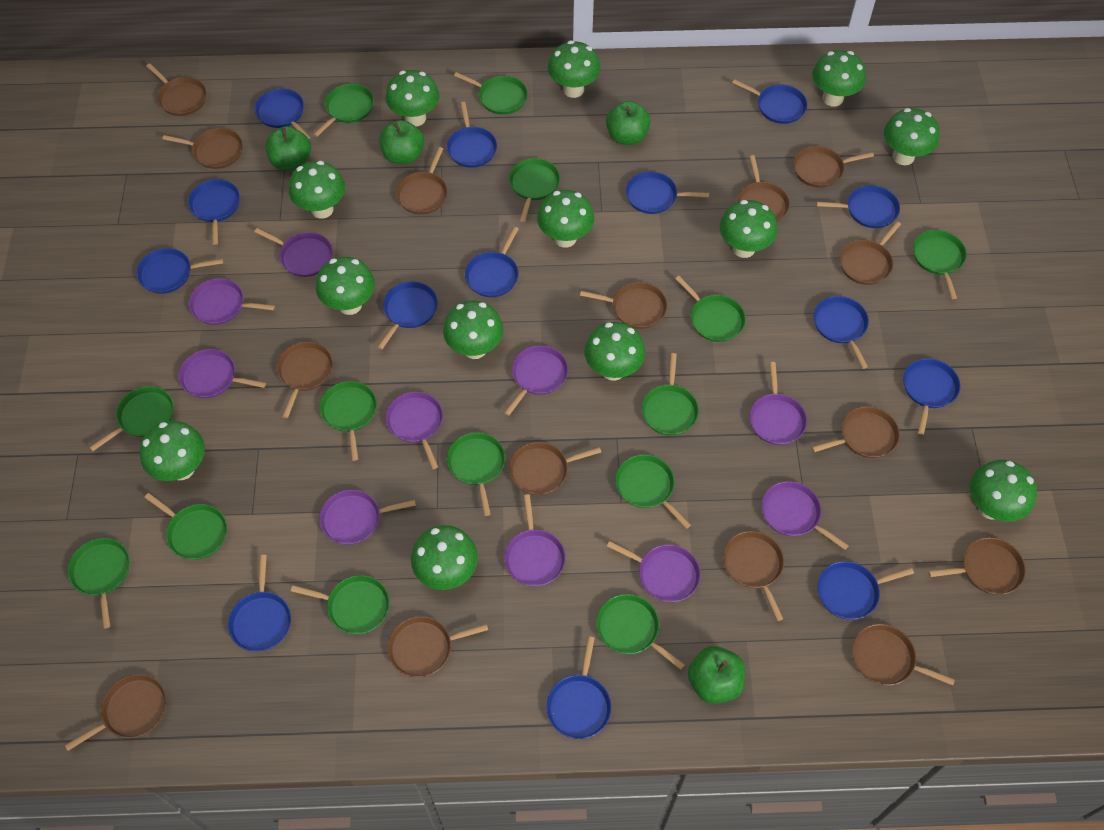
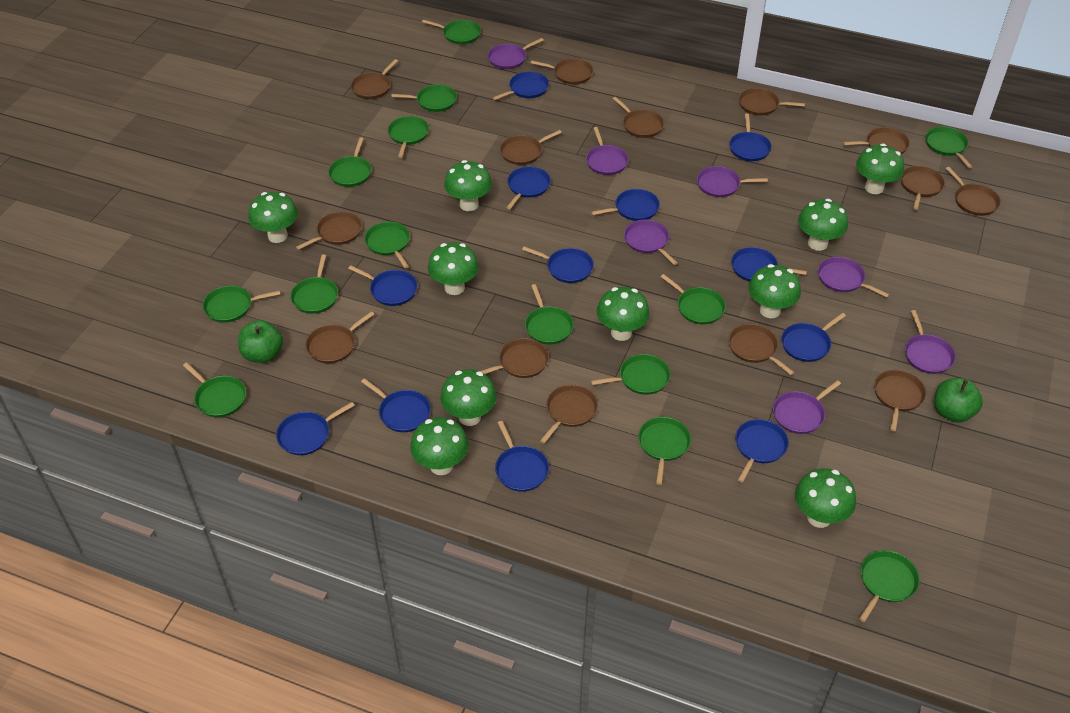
blue pan: 14 -> 12
brown pan: 15 -> 14
green apple: 4 -> 2
green mushroom: 13 -> 10
purple pan: 10 -> 7

